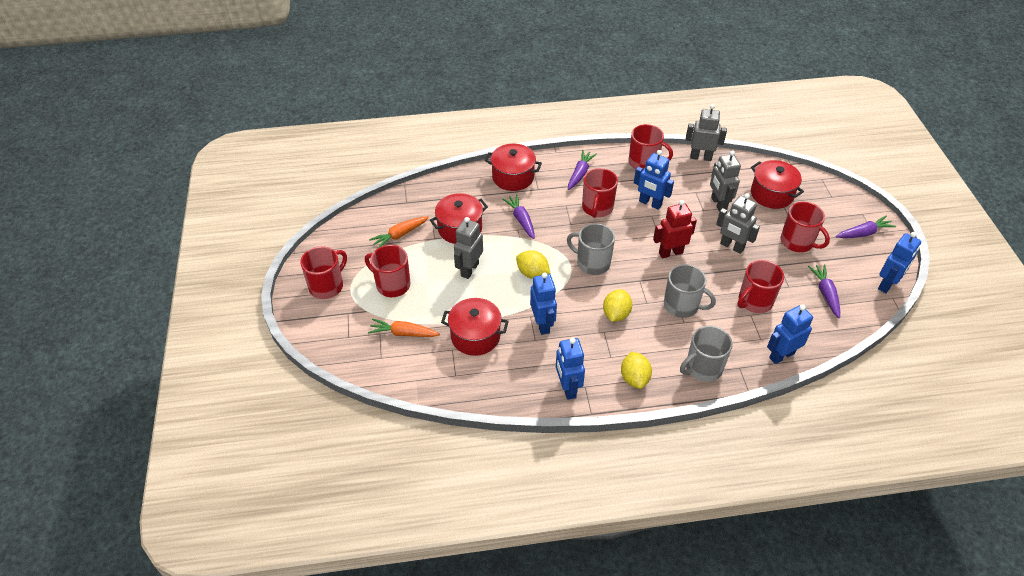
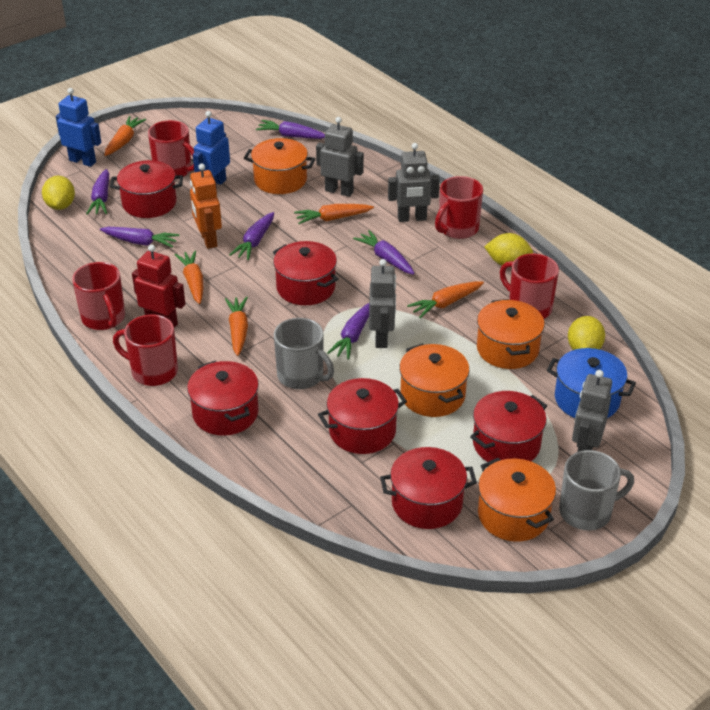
blue pot: 0 -> 1
blue robot: 5 -> 2
grey mug: 3 -> 2
orange carrot: 2 -> 5
orange pot: 0 -> 4
orange robot: 0 -> 1
purple carrot: 4 -> 6
red mug: 6 -> 5
red pot: 4 -> 6

